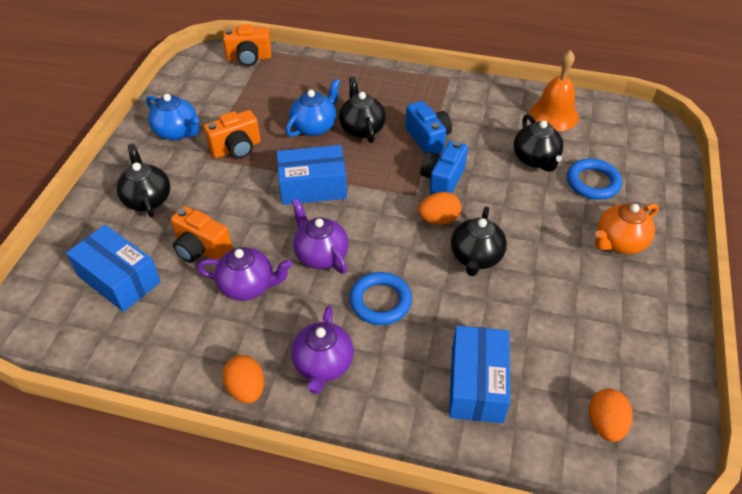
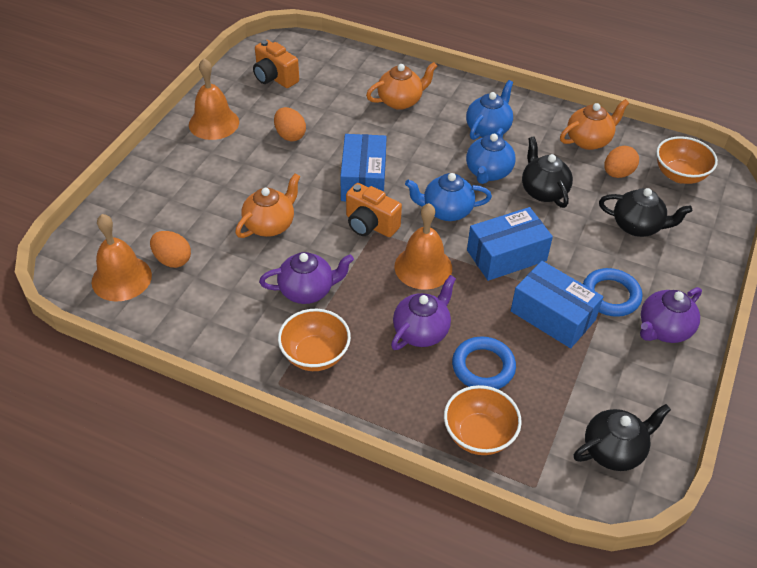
black teapot: 4 -> 3
blue camera: 2 -> 0
blue teapot: 2 -> 3
orange bell: 1 -> 3
orange bowl: 0 -> 3
orange camera: 3 -> 2
orange teapot: 1 -> 3

